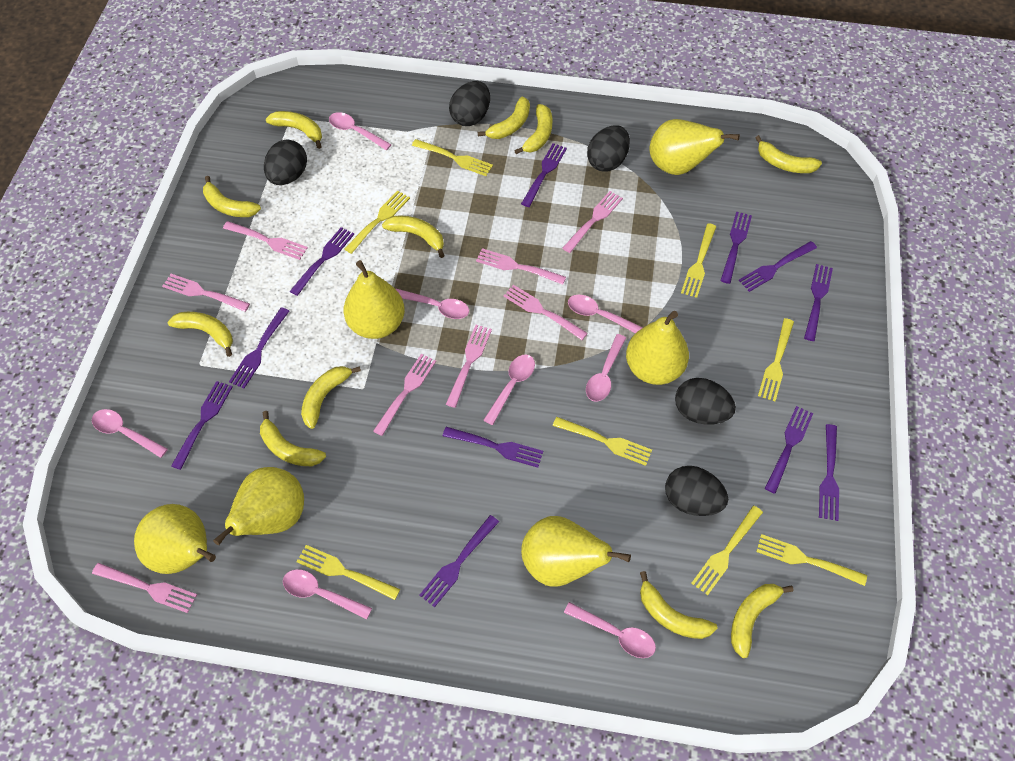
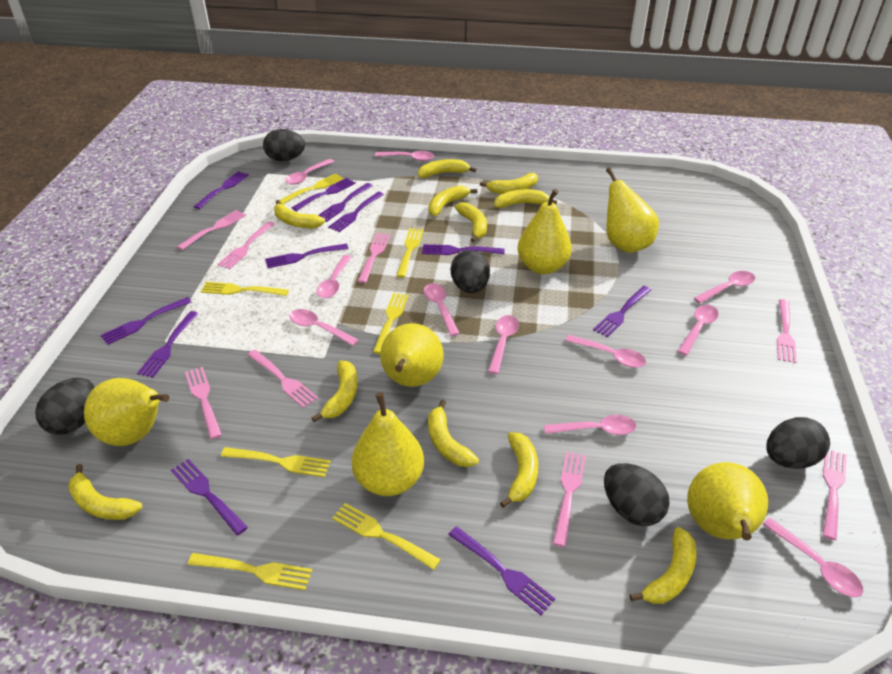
pink spoon: 8 -> 11
yellow fork: 8 -> 7

